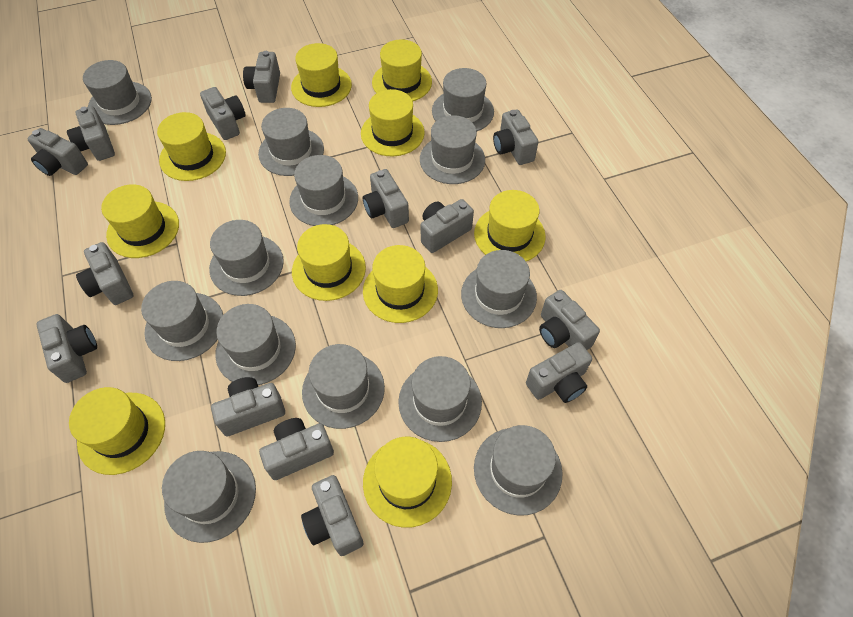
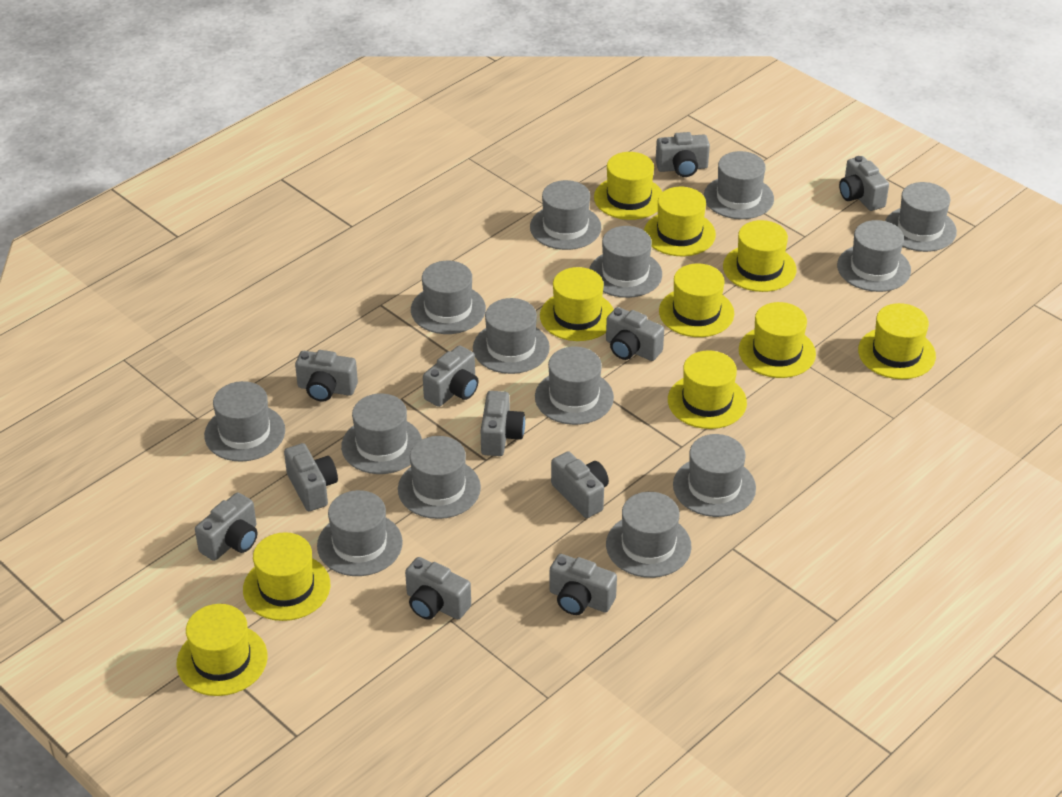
grey camera: 14 -> 11
grey hat: 13 -> 14

